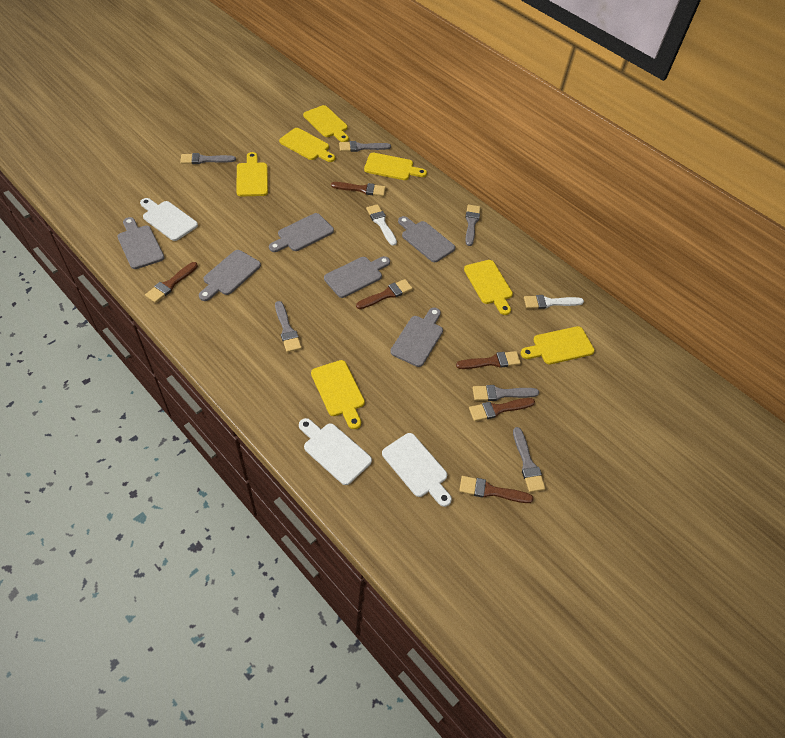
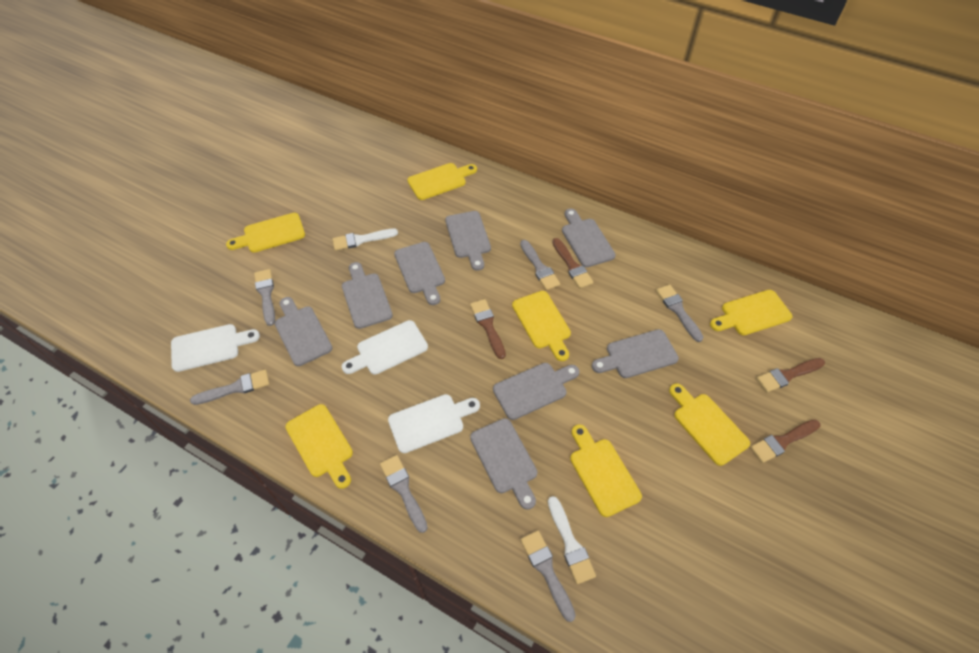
brown brush: 6 -> 4
grey cutting board: 6 -> 8

